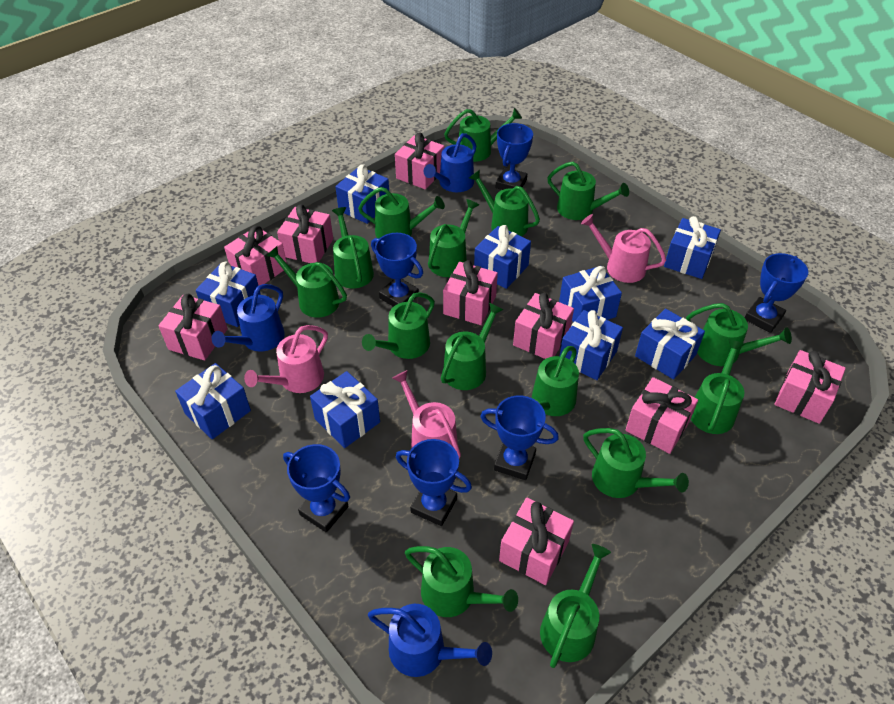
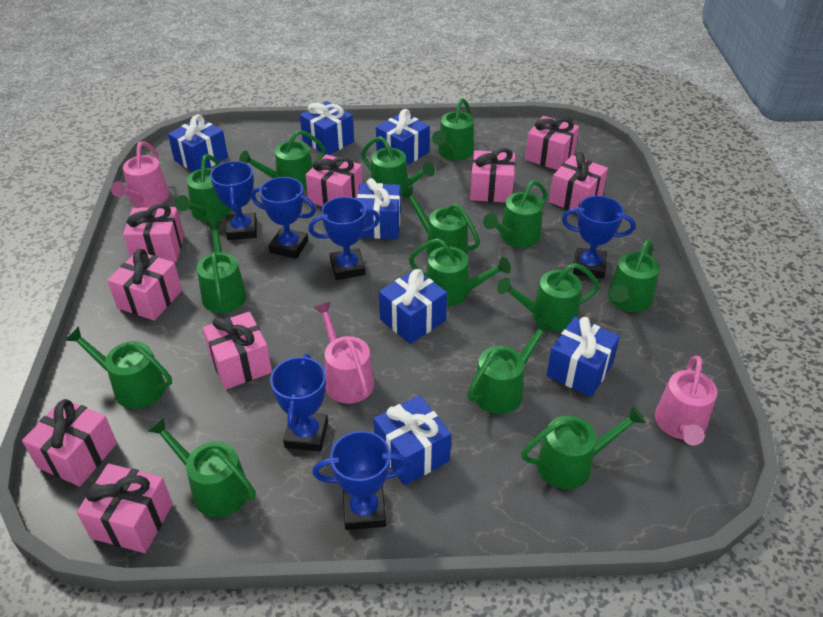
blue gift: 9 -> 7
blue watering can: 3 -> 0
green watering can: 15 -> 14

